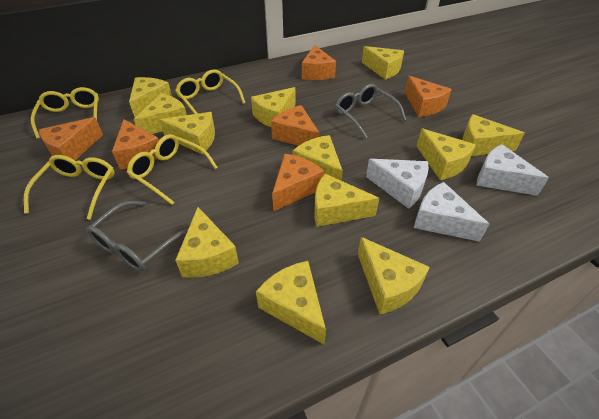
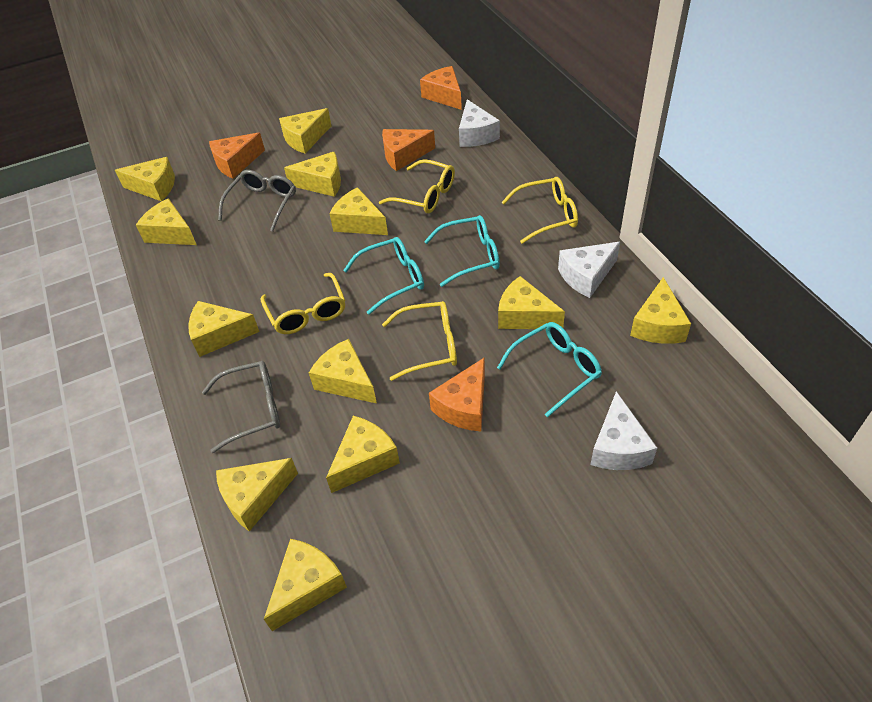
orange cheese: 6 -> 4
turquoise glasses: 0 -> 3

